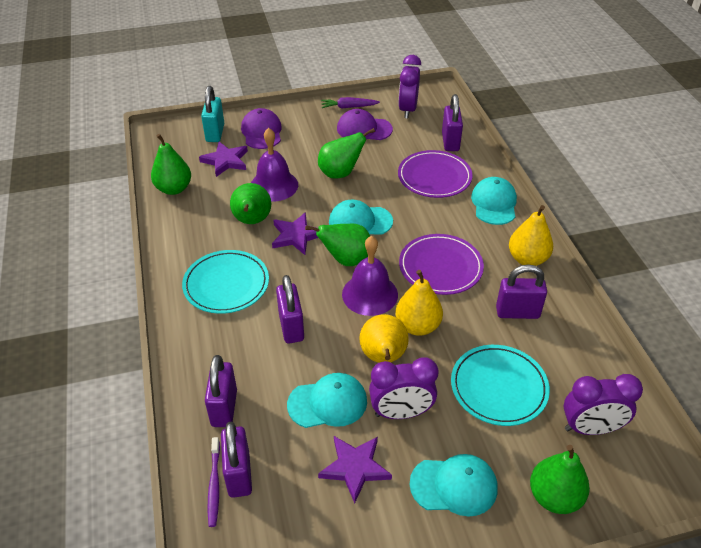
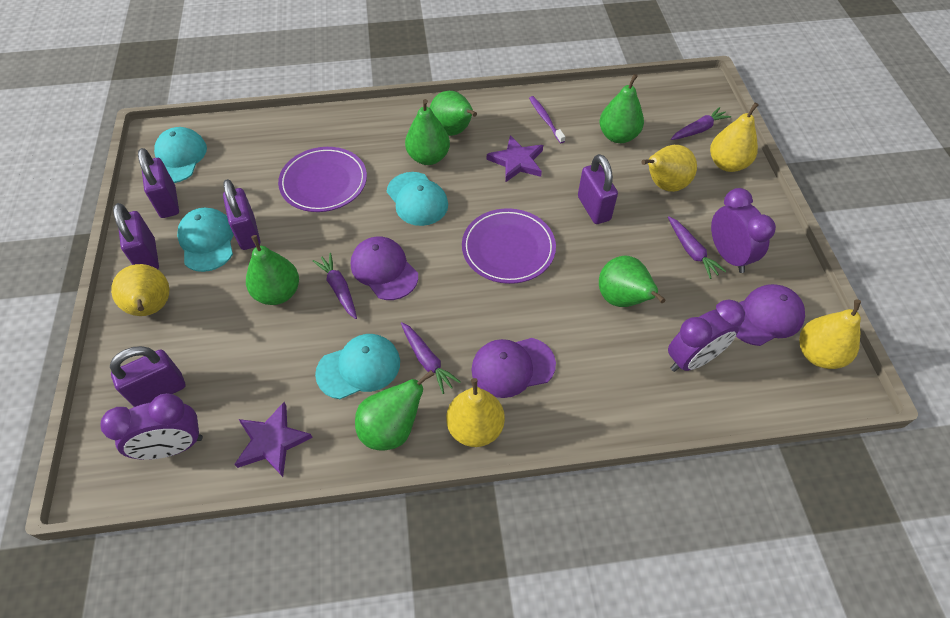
green pear: 5 -> 6
purple bell: 2 -> 0
purple cap: 2 -> 3
purple carrot: 1 -> 4
purple star: 3 -> 2
turquoise padlock: 1 -> 0
turquoise plate: 2 -> 0
yellow pear: 3 -> 5

